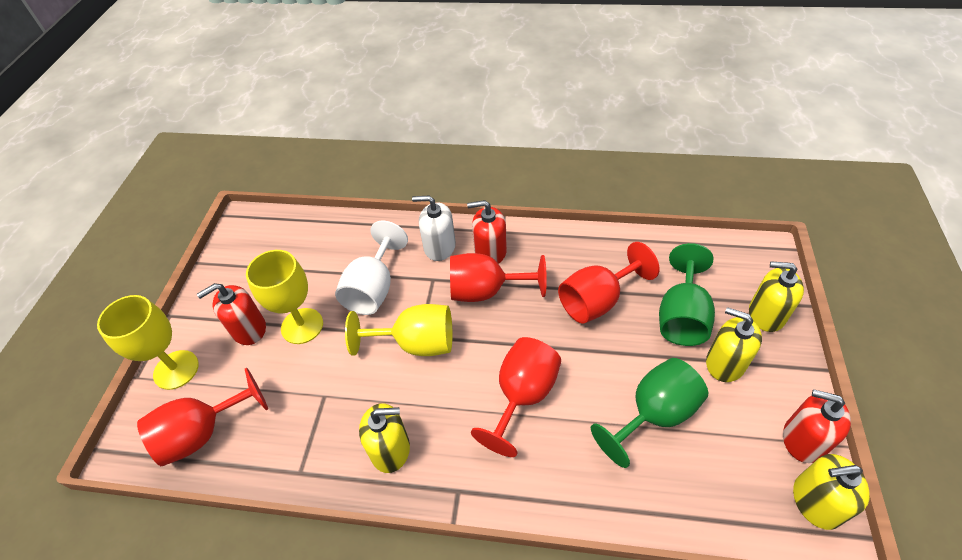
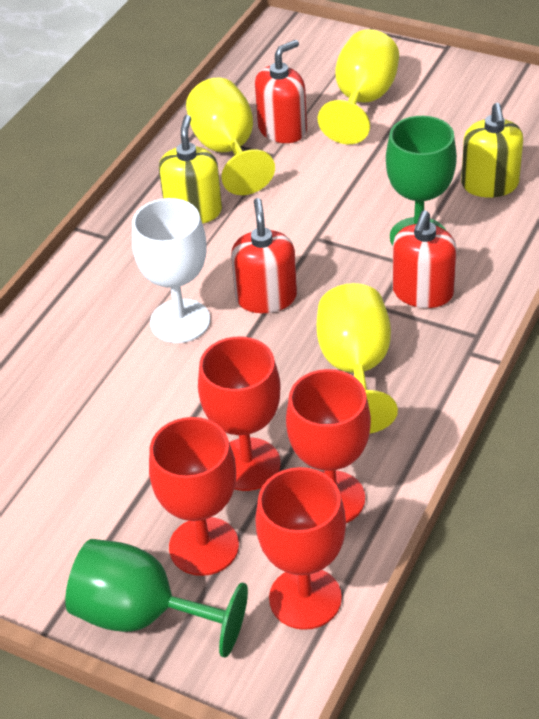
white soap dispenser: 1 -> 0
yellow soap dispenser: 4 -> 2

